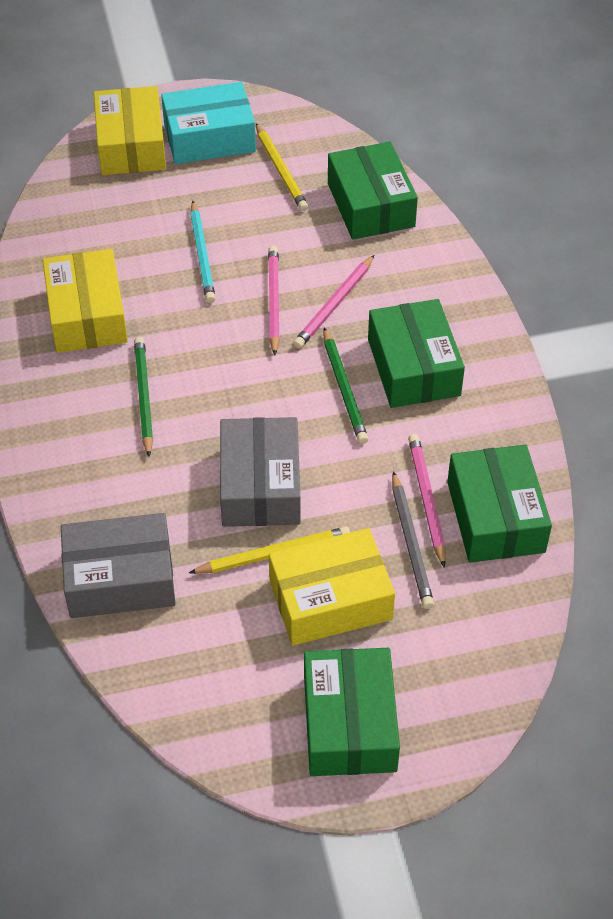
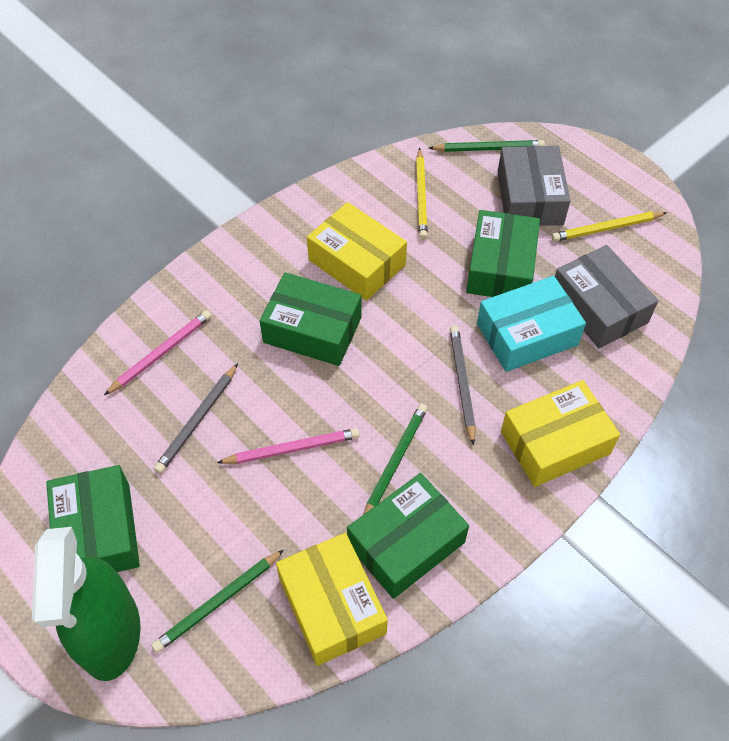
green pencil: 2 -> 3
green spray bottle: 0 -> 1
grey pencil: 1 -> 2
pink pencil: 3 -> 2
turquoise pencil: 1 -> 0

